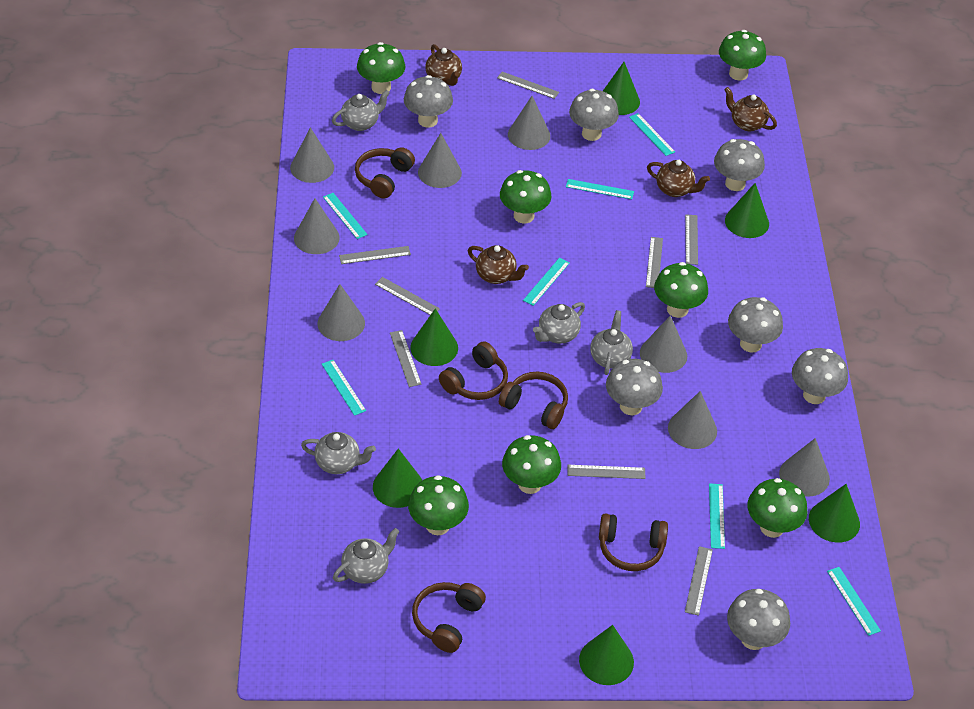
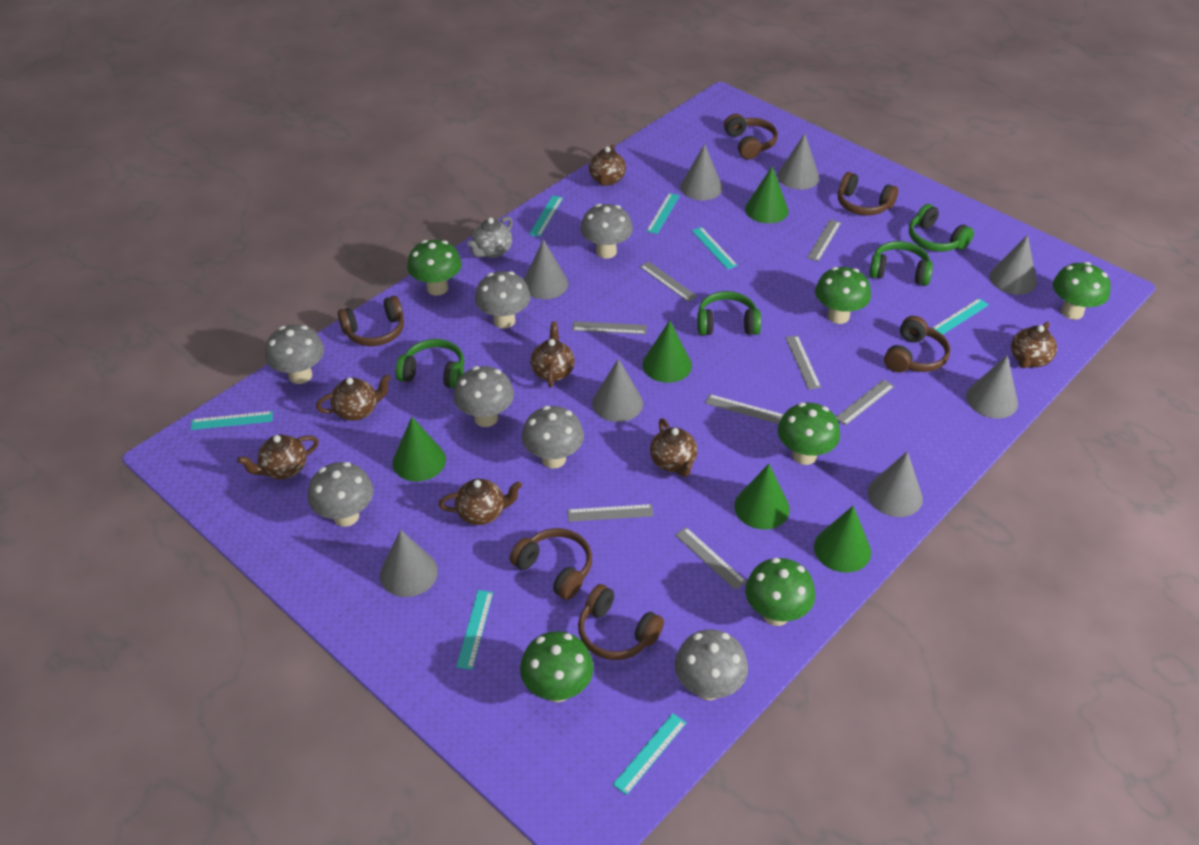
brown headphones: 5 -> 6
brown teapot: 4 -> 7
green cone: 6 -> 5
green headphones: 0 -> 4
green mushroom: 7 -> 6
grey teapot: 5 -> 1

